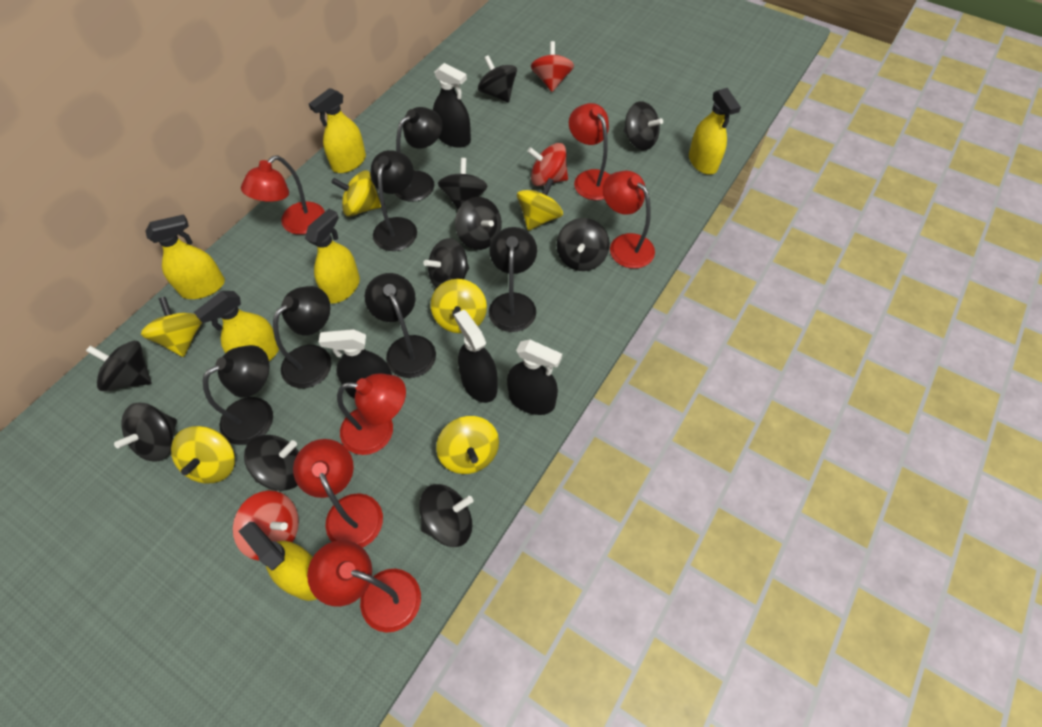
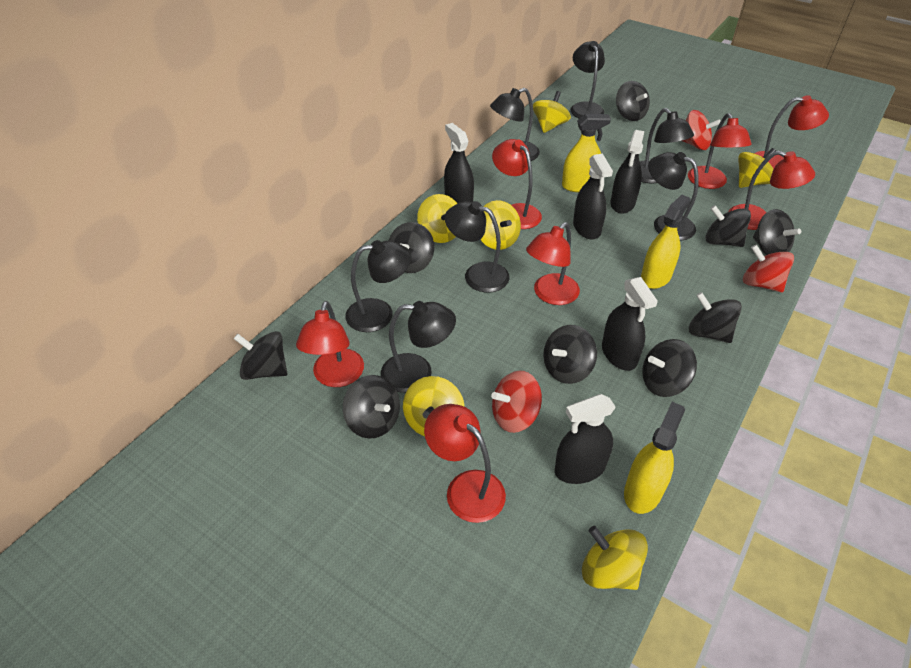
black lamp: 6 -> 7
black spinning top: 10 -> 9
black spray bottle: 4 -> 5
red lamp: 6 -> 7
yellow spray bottle: 6 -> 3

